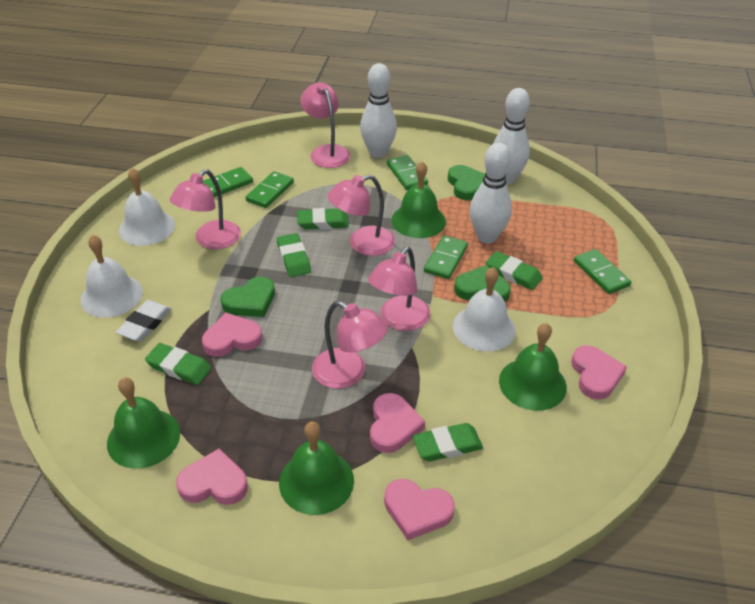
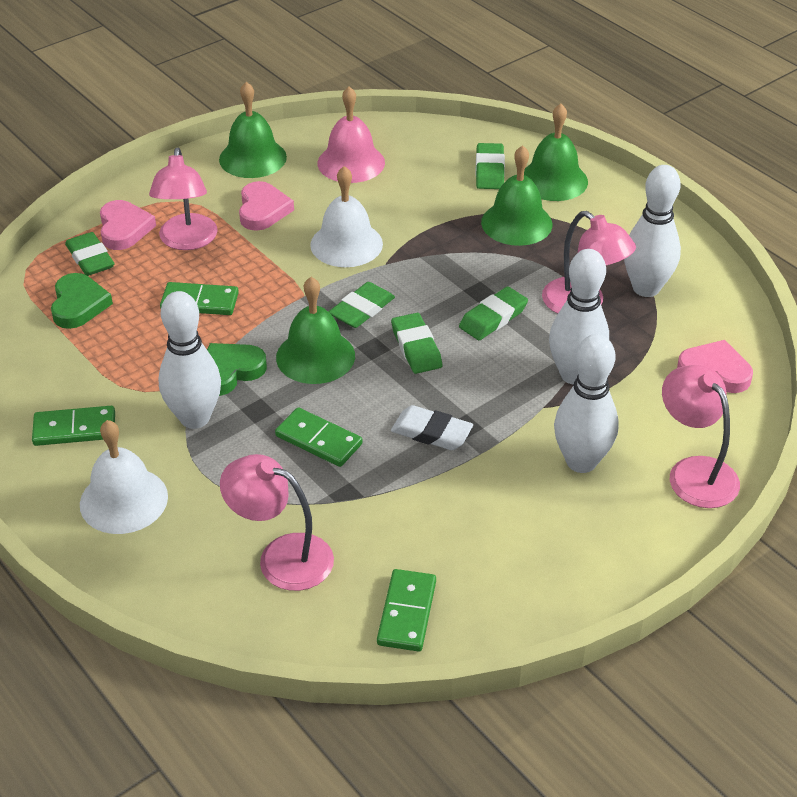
green domino: 5 -> 4
green heart: 3 -> 2
pink bell: 0 -> 1
pink heart: 5 -> 3
pink lamp: 5 -> 4
white bell: 3 -> 2
white bowling pin: 3 -> 4

